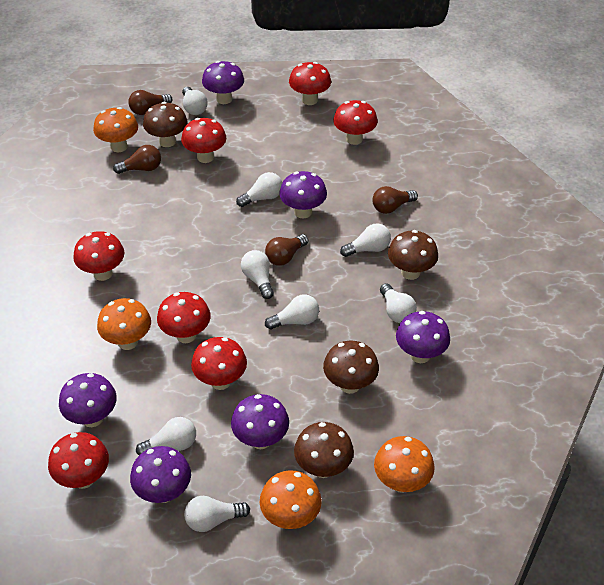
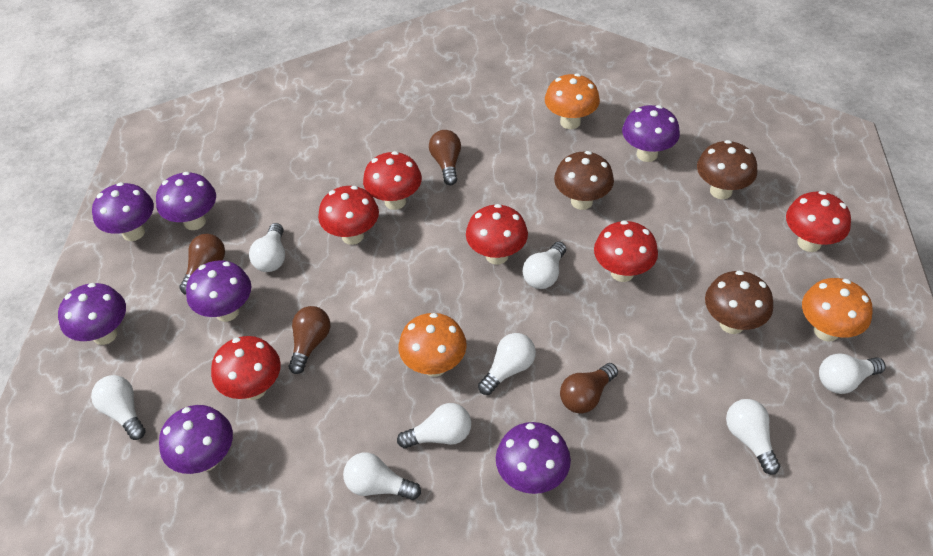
brown mushroom: 4 -> 3
orange mushroom: 4 -> 3
purple mushroom: 6 -> 7
red mushroom: 7 -> 6

